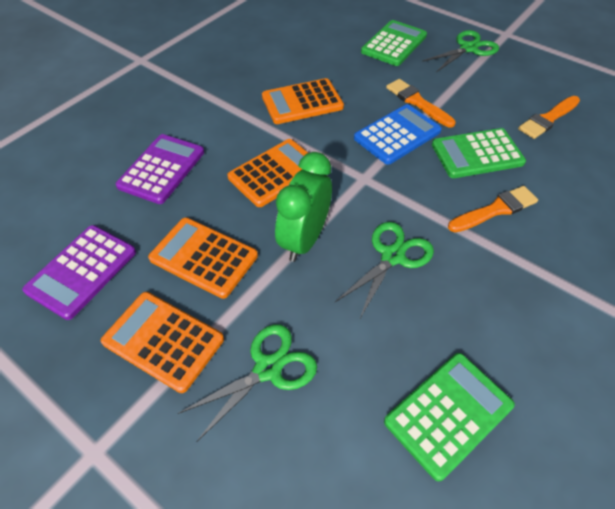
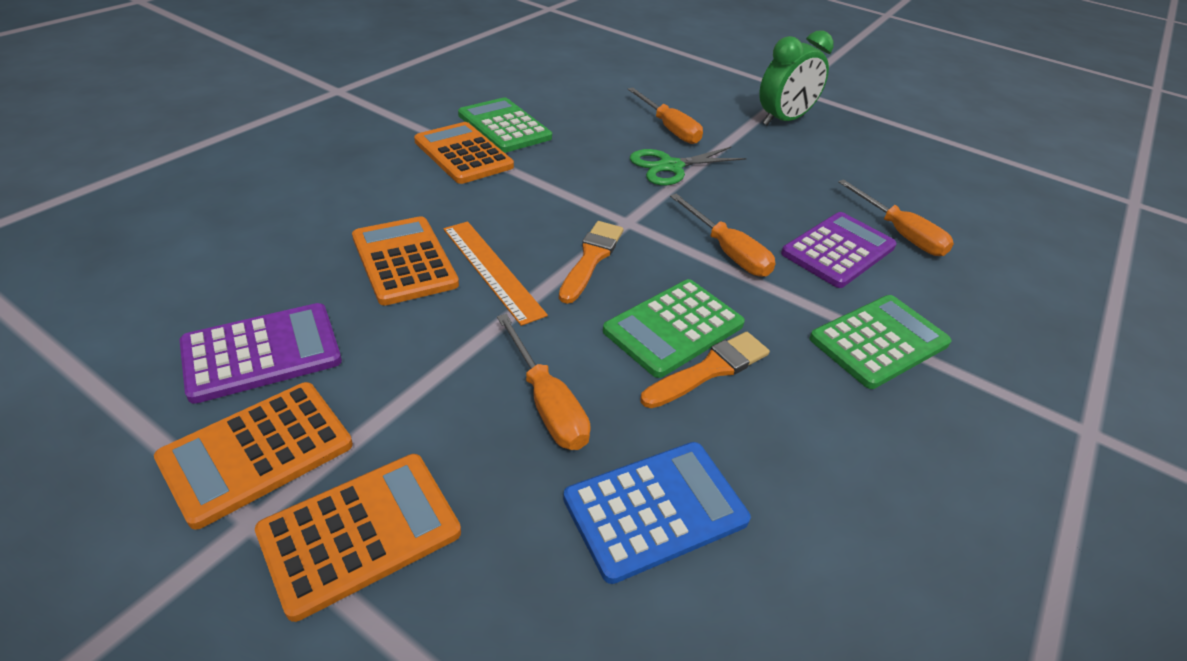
green scissors: 3 -> 1
orange brush: 3 -> 2
orange ruler: 0 -> 1
orange screwdriver: 0 -> 4

